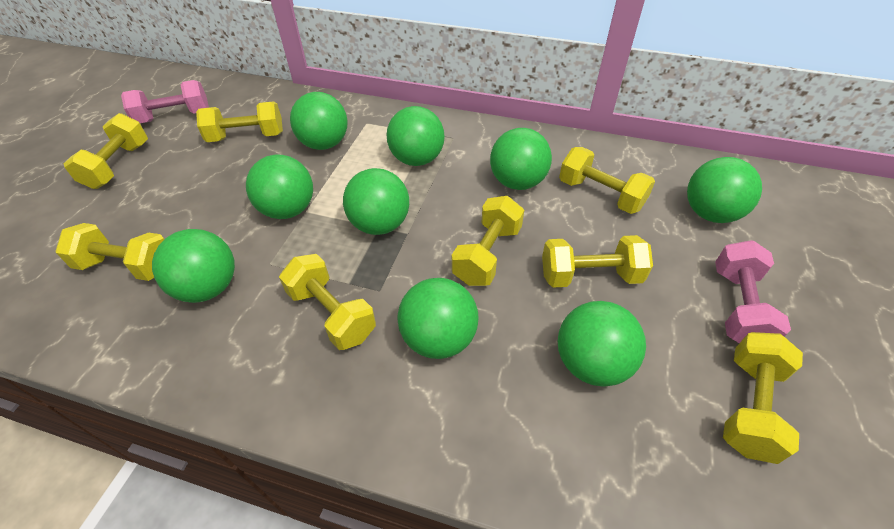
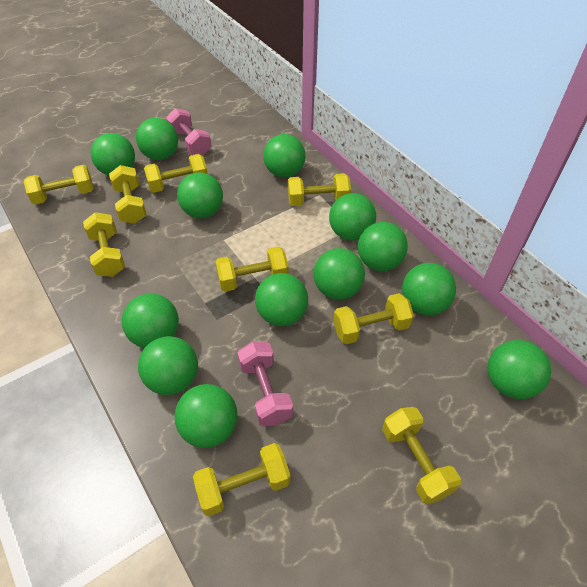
green ball: 9 -> 13
yellow dumbbell: 8 -> 9

